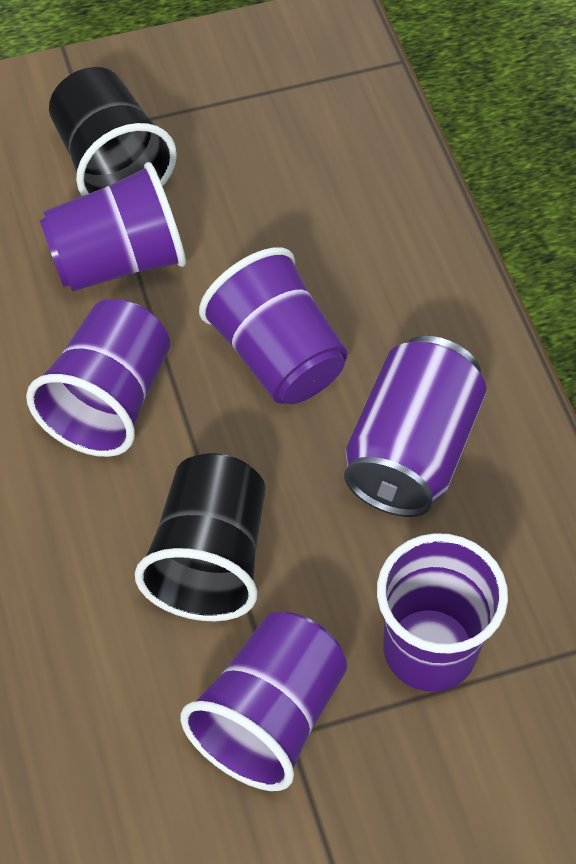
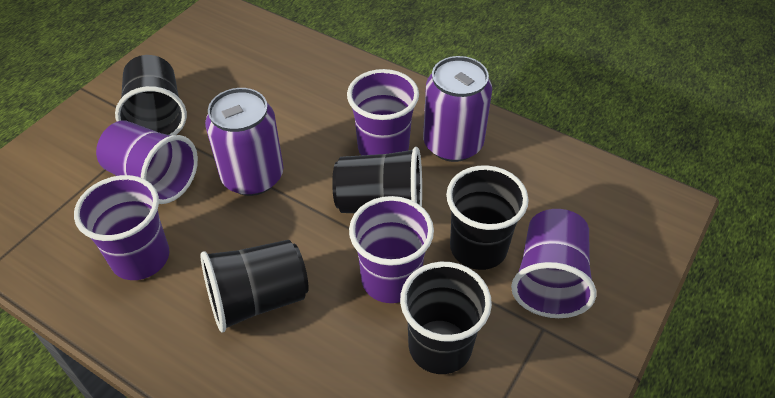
black cup: 2 -> 5
purple can: 1 -> 2

